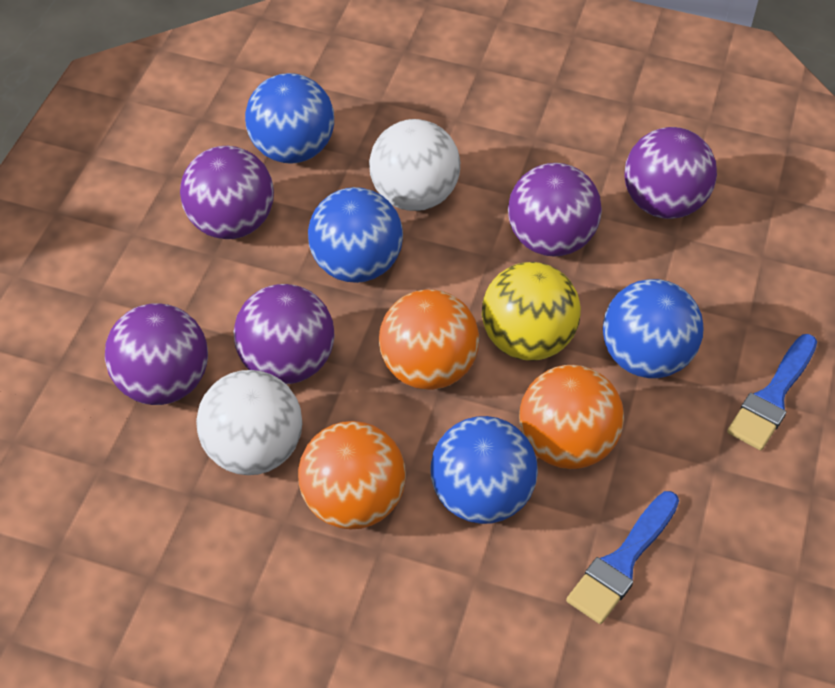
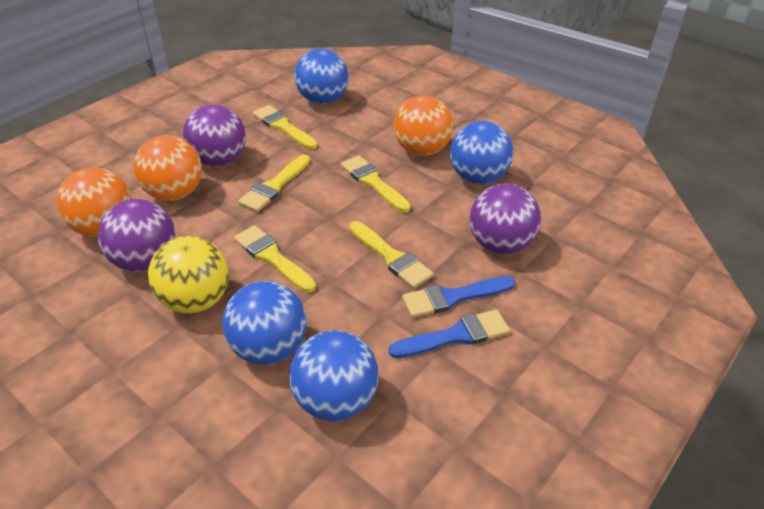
purple ball: 5 -> 3
white ball: 2 -> 0
yellow brush: 0 -> 5

